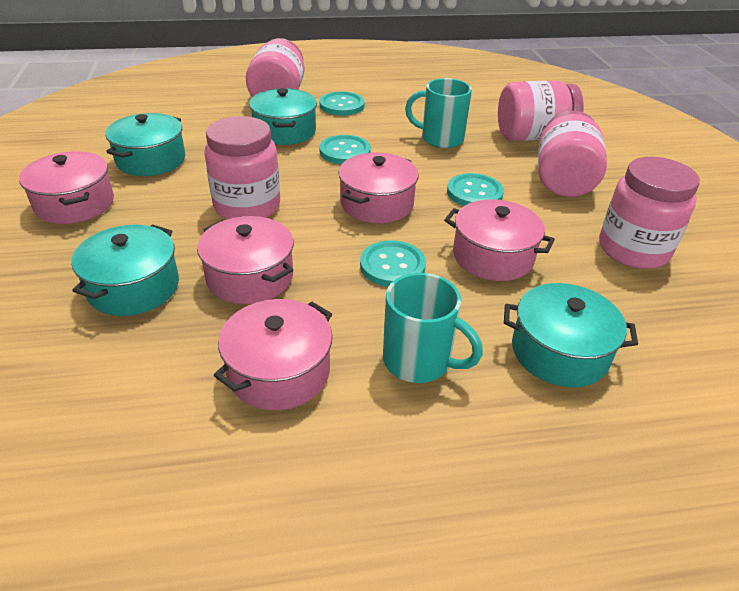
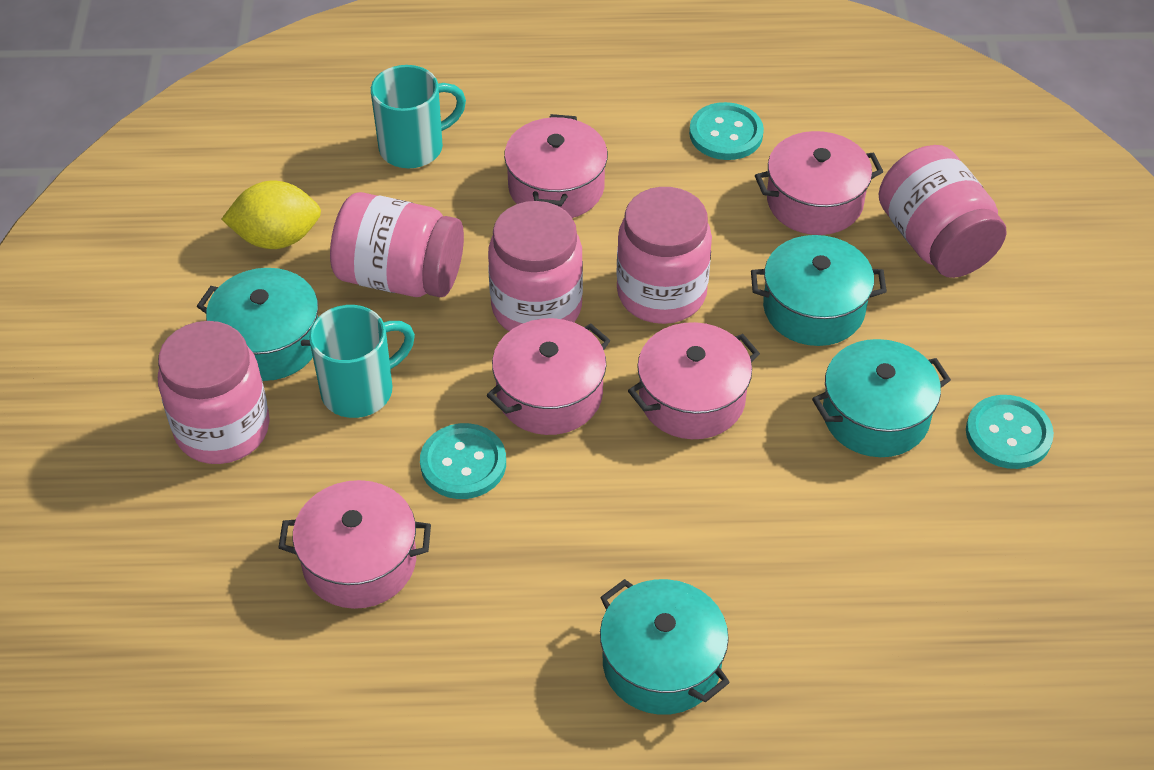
turquoise button: 4 -> 3
yellow lemon: 0 -> 1

